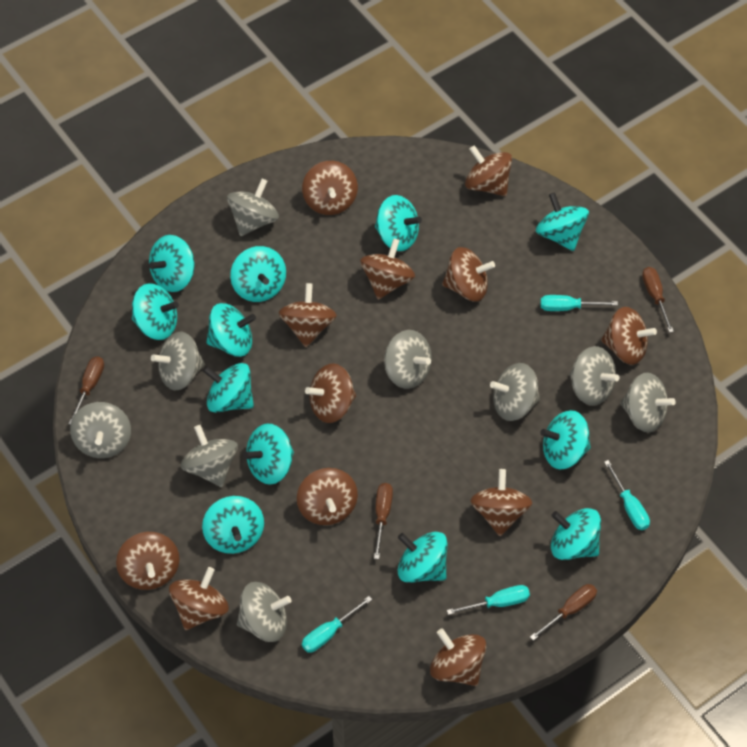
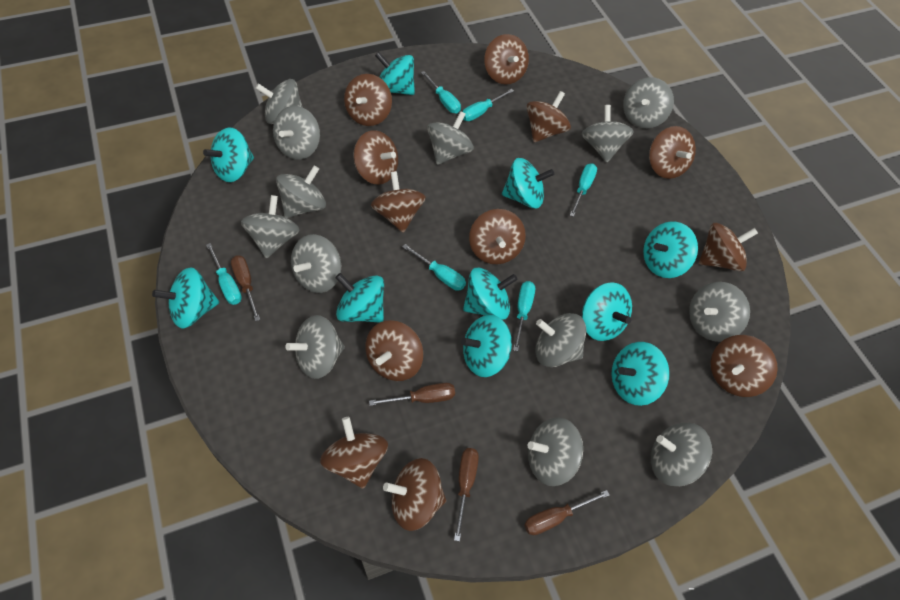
grey spinning top: 9 -> 13
turquoise screwdriver: 4 -> 6
turquoise spinning top: 12 -> 10

